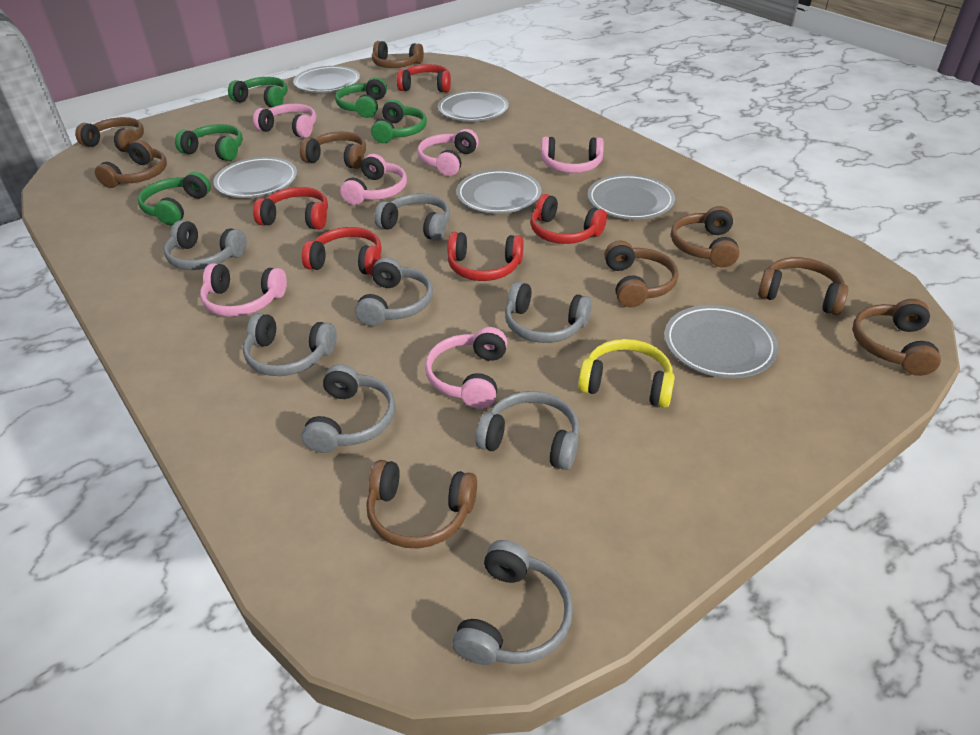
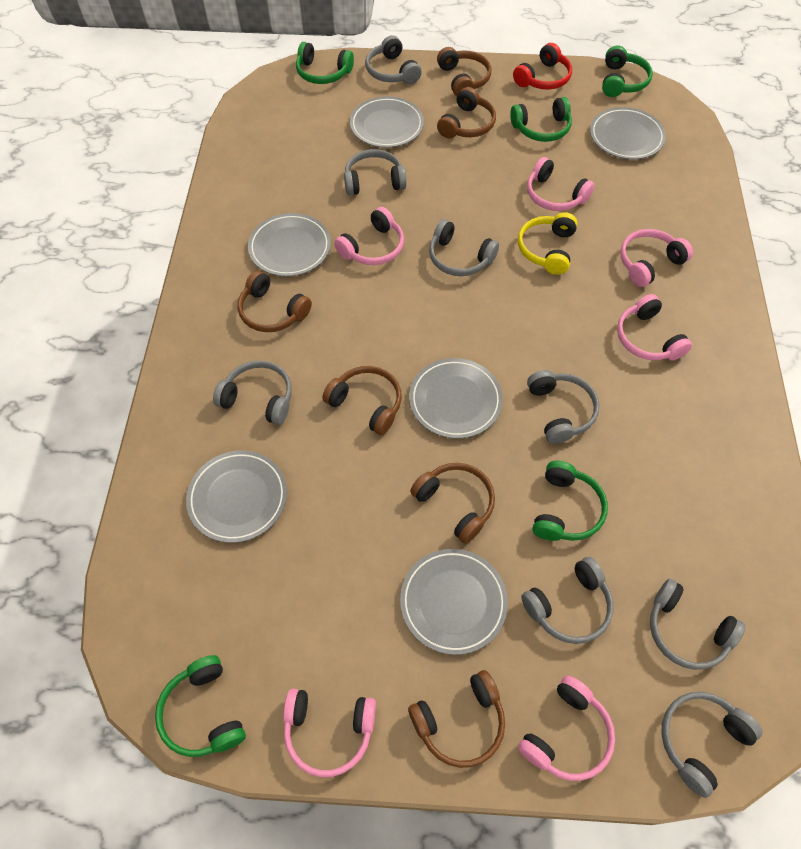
brown headphones: 9 -> 6
red headphones: 5 -> 1

